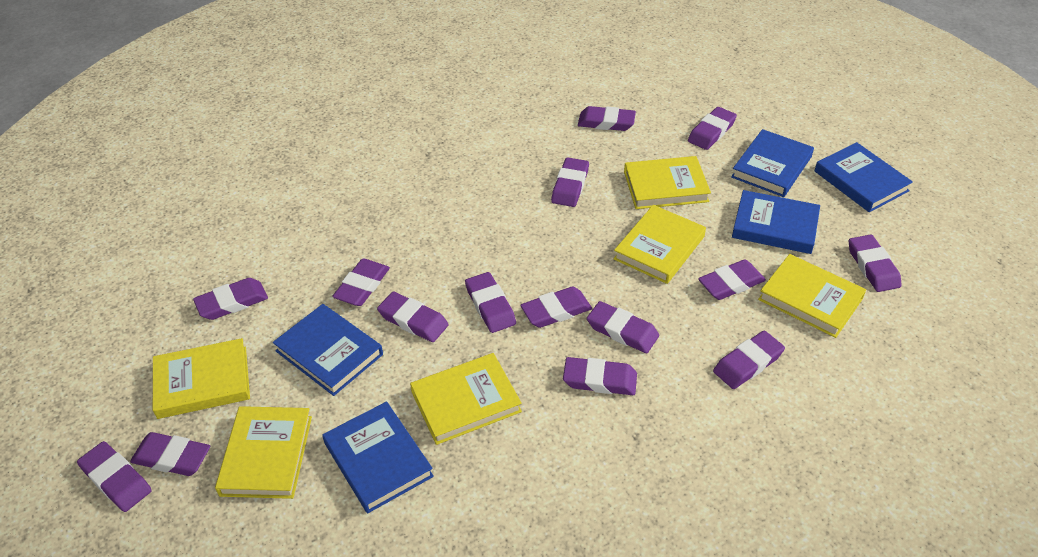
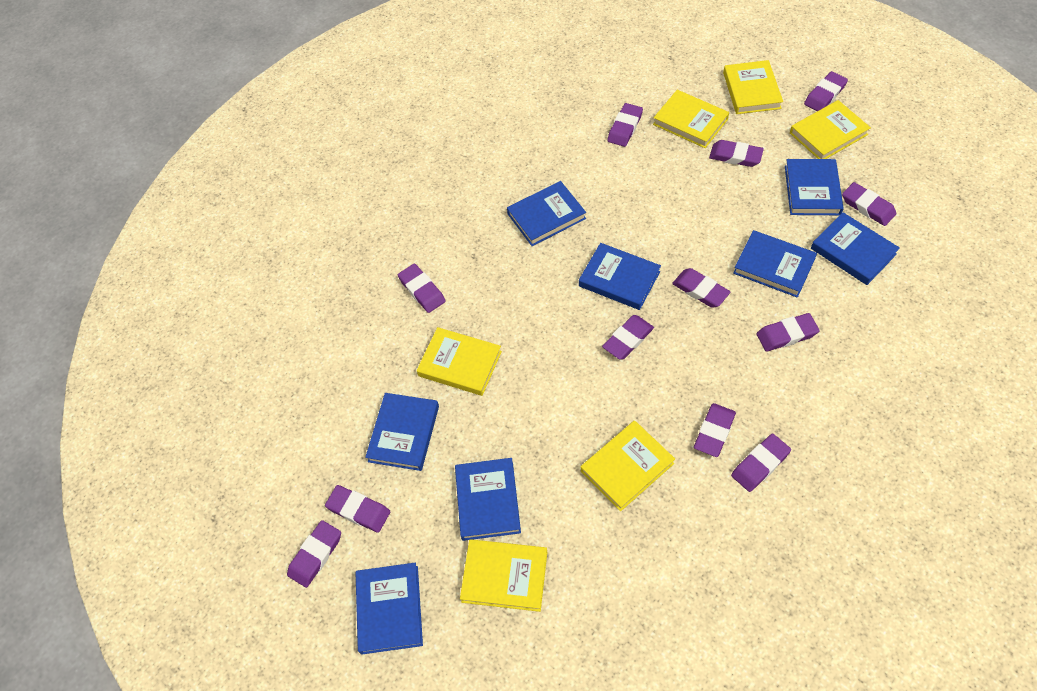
blue book: 5 -> 8
purple eraser: 15 -> 12

